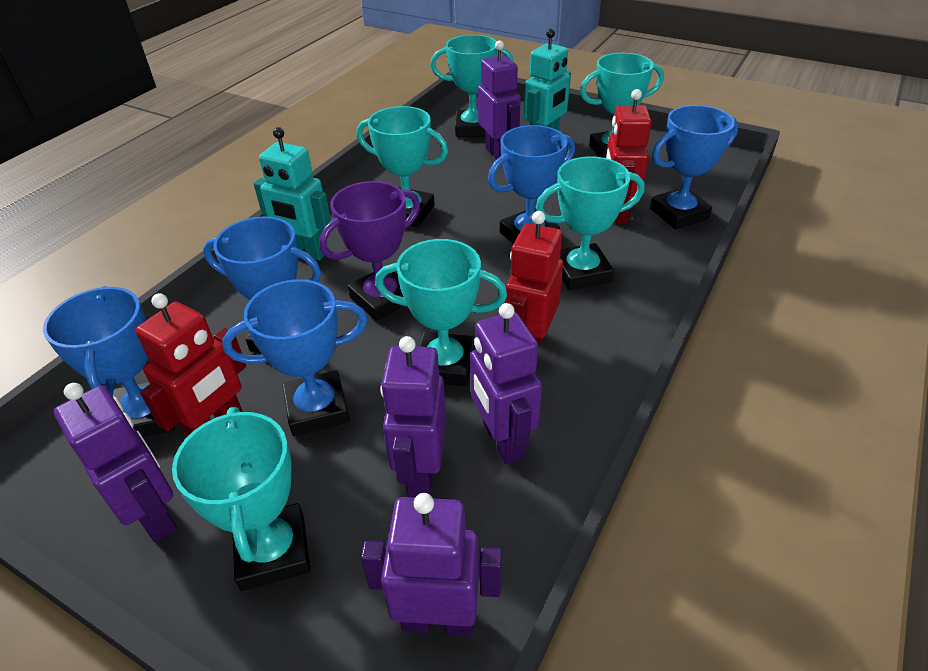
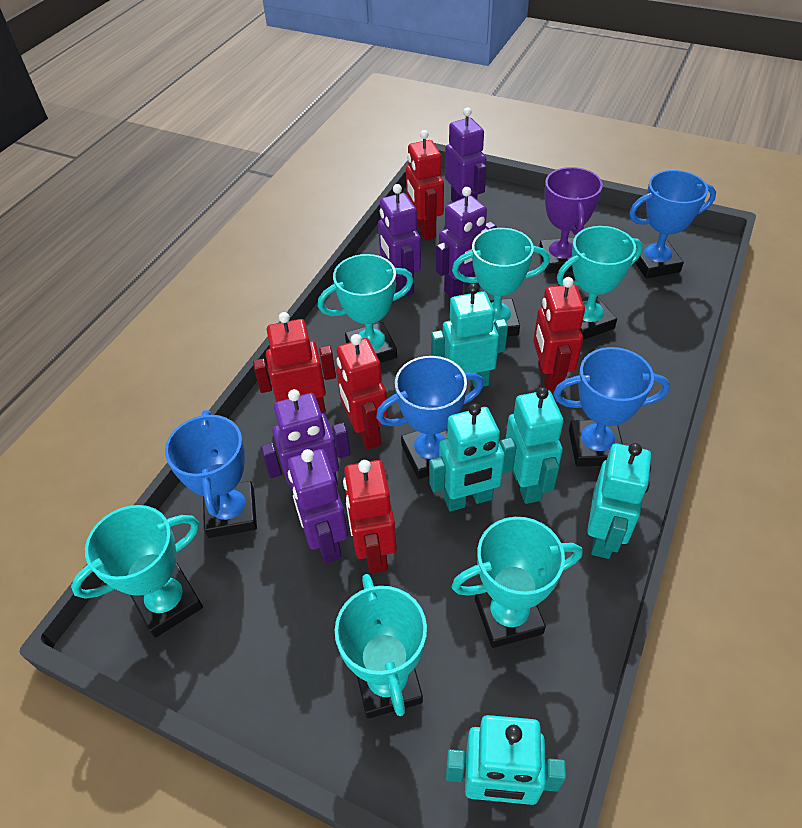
blue trophy: 5 -> 4
red robot: 3 -> 5
turquoise robot: 2 -> 5

